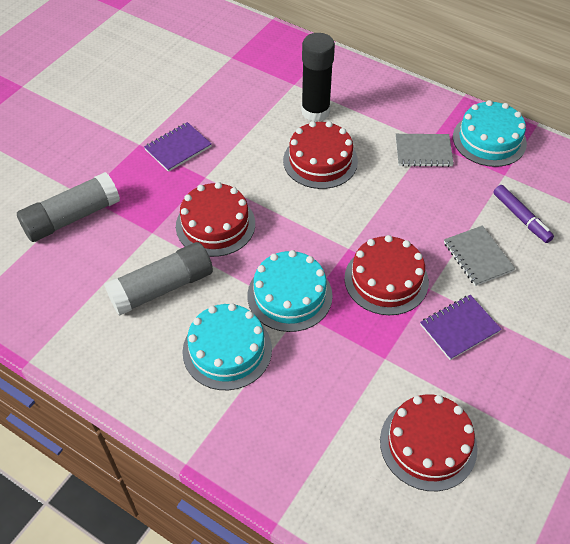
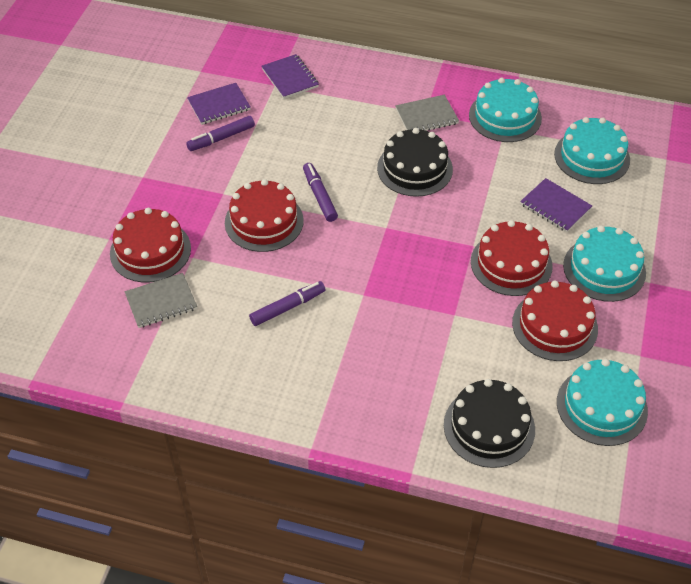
black cake: 0 -> 2
black glue stick: 1 -> 0
grey glue stick: 2 -> 0
purple marker: 1 -> 3
purple notebook: 2 -> 3
turquoise cake: 3 -> 4

